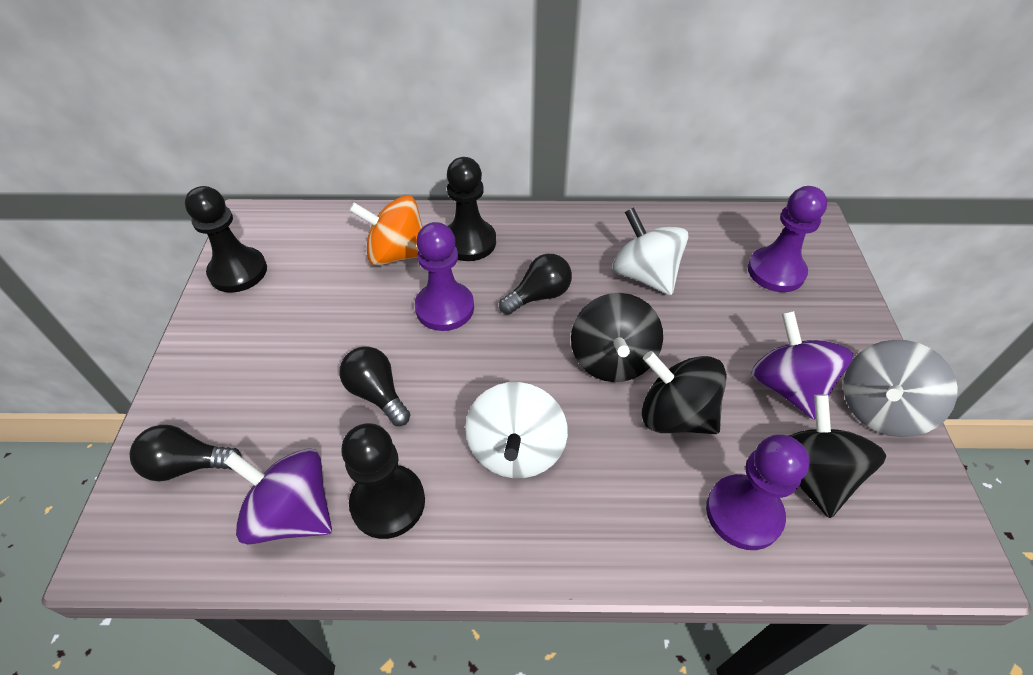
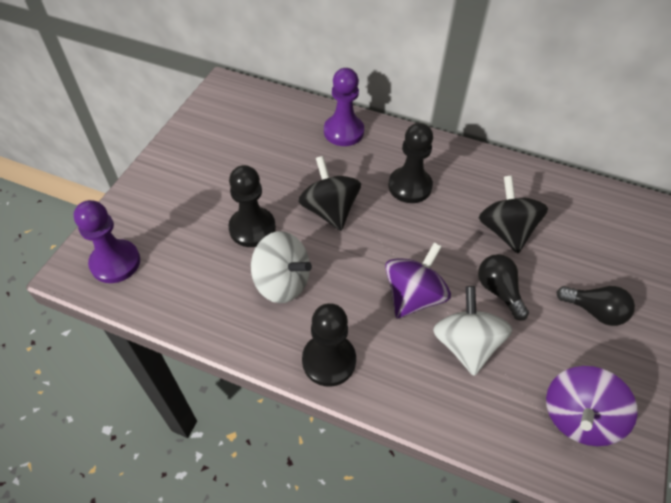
black light bulb: 3 -> 2
black spinning top: 3 -> 2
grey spinning top: 1 -> 0
orange spinning top: 1 -> 0
purple pawn: 3 -> 2

